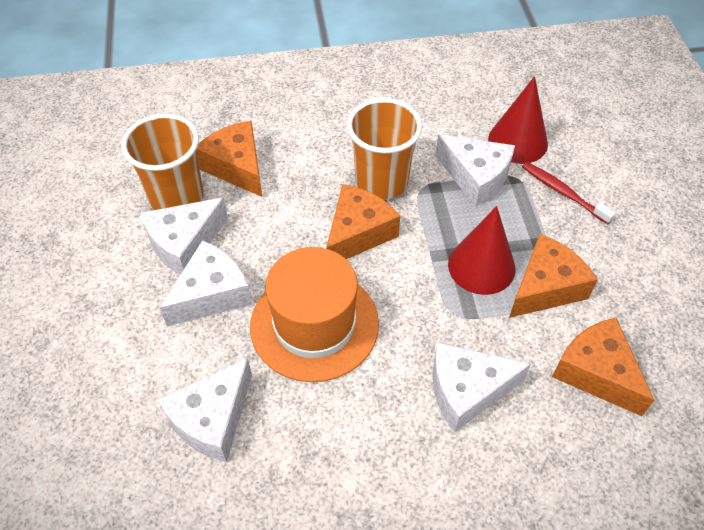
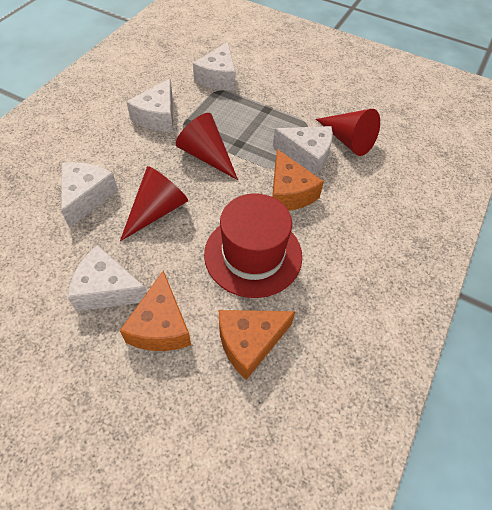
orange cheese: 4 -> 3
orange cup: 2 -> 0
orange hat: 1 -> 0
red cone: 2 -> 3
red hat: 0 -> 1
red toothbrush: 1 -> 0

